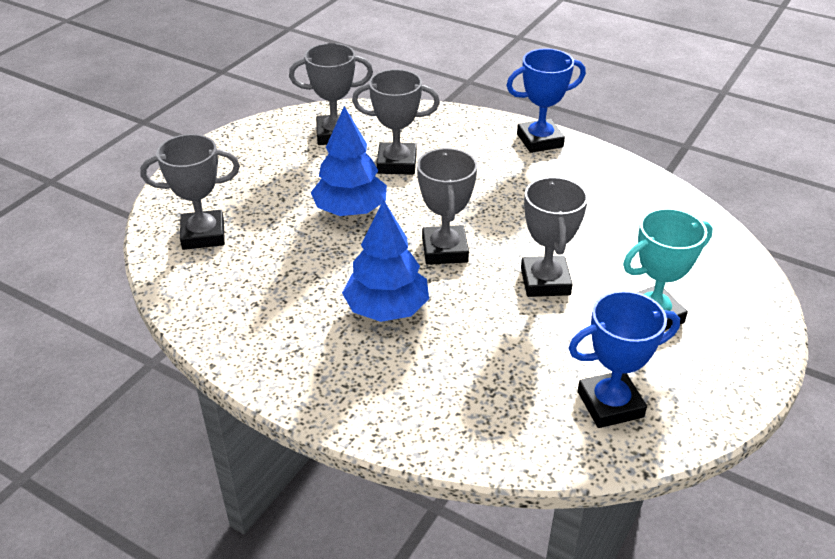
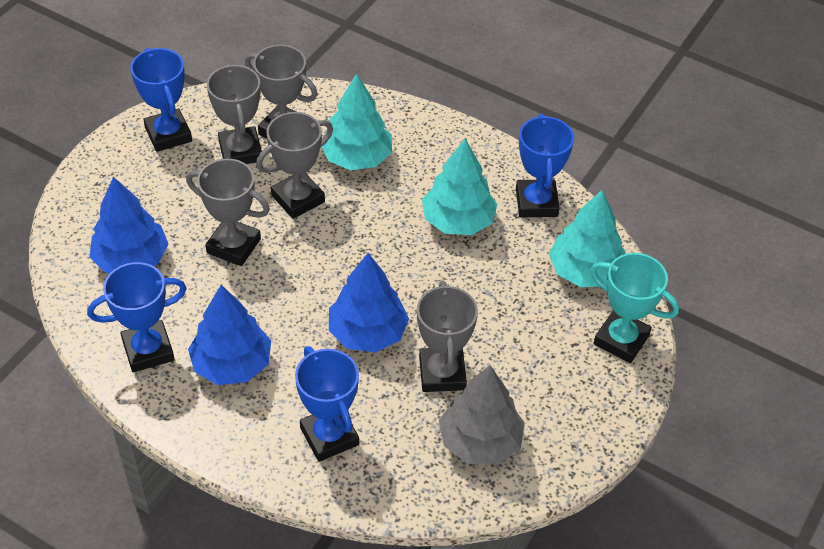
blue tree: 2 -> 3
blue trophy: 2 -> 4
grey tree: 0 -> 1
turquoise tree: 0 -> 3

